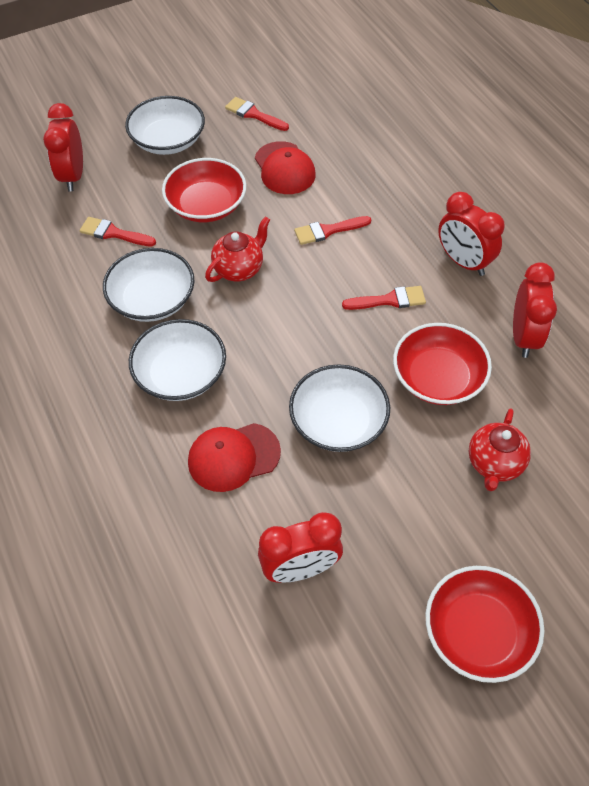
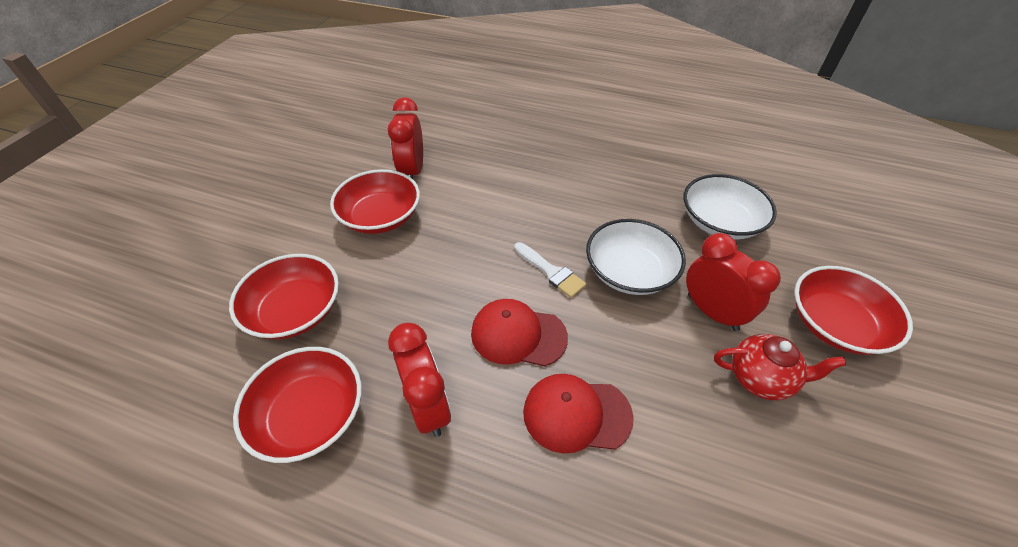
red bowl: 3 -> 4
red brush: 4 -> 0
red clock: 4 -> 3
red teapot: 2 -> 1
white bowl: 4 -> 2
white brush: 0 -> 1

